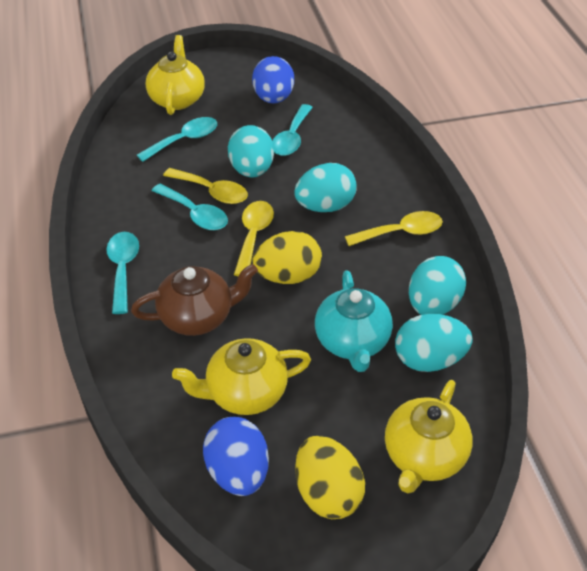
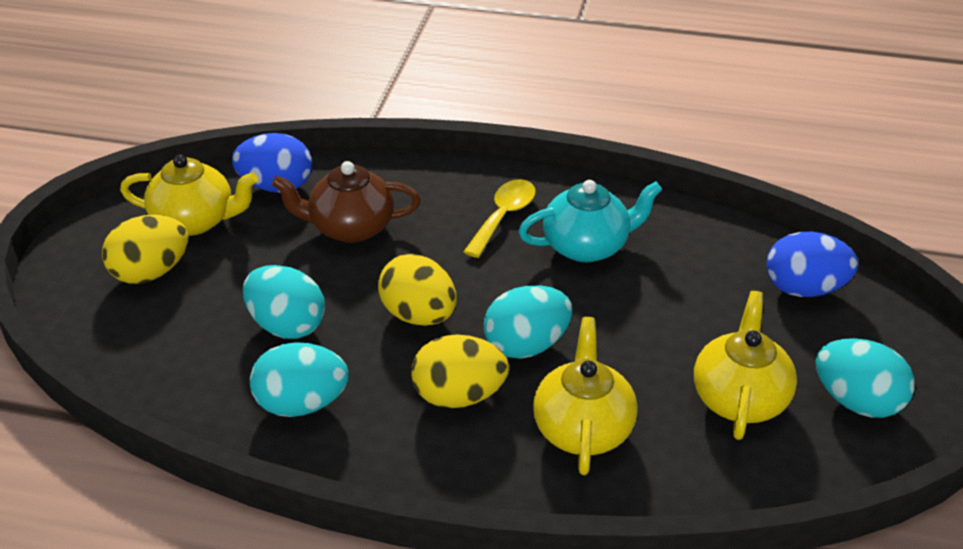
turquoise spoon: 4 -> 0
yellow egg: 2 -> 3
yellow spoon: 3 -> 1

